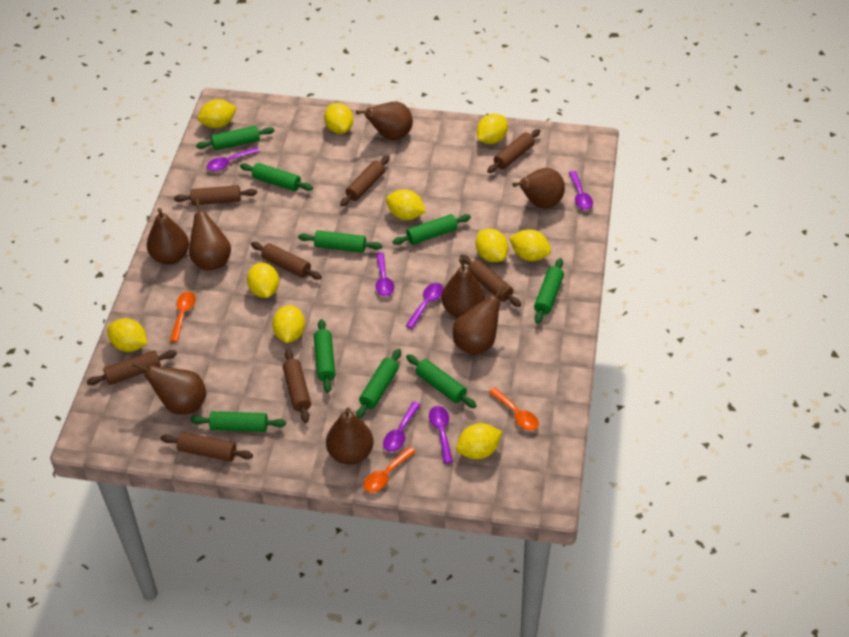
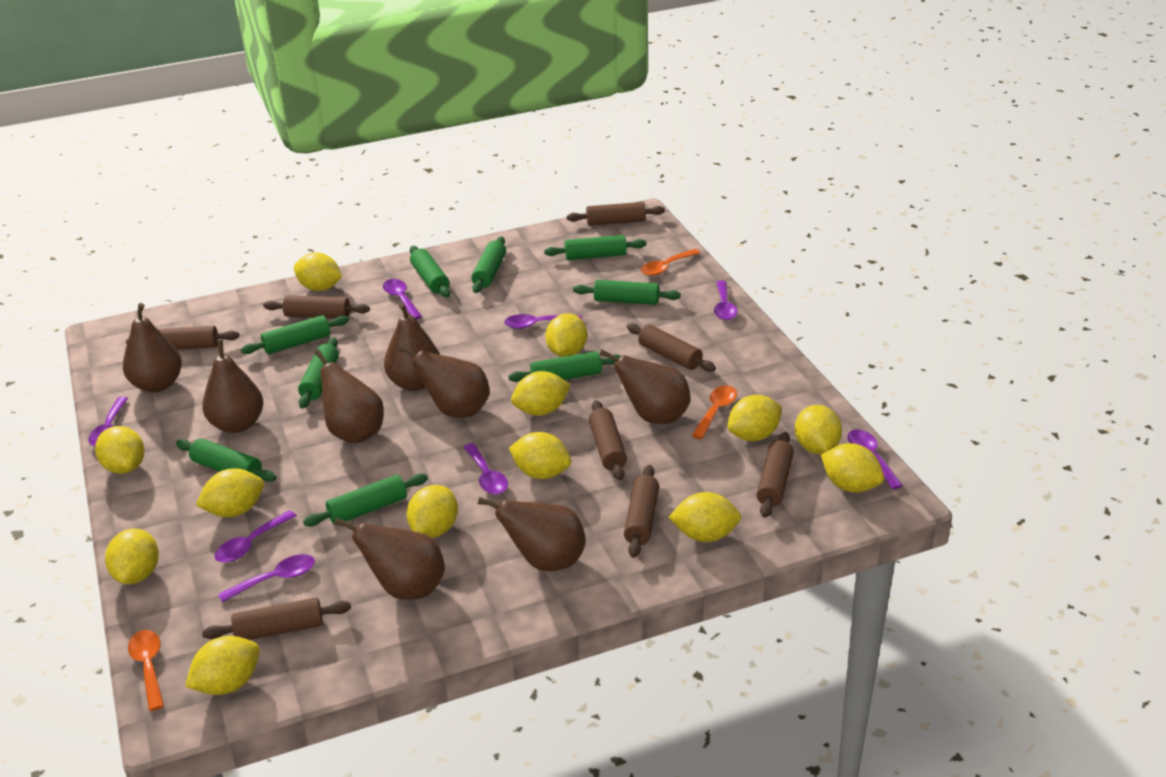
purple spoon: 6 -> 8
yellow lemon: 10 -> 13

